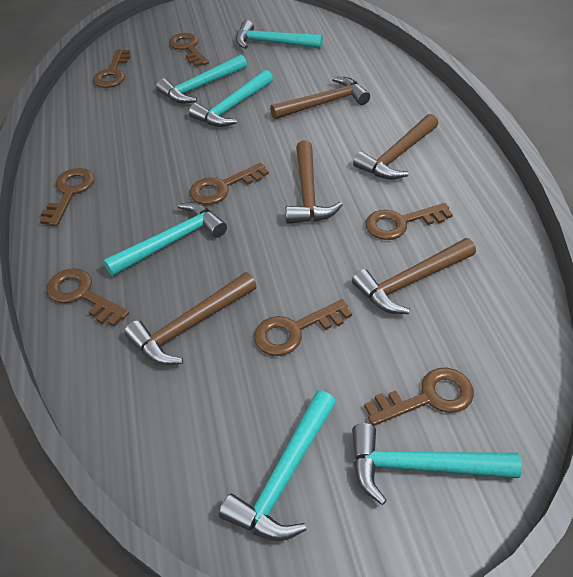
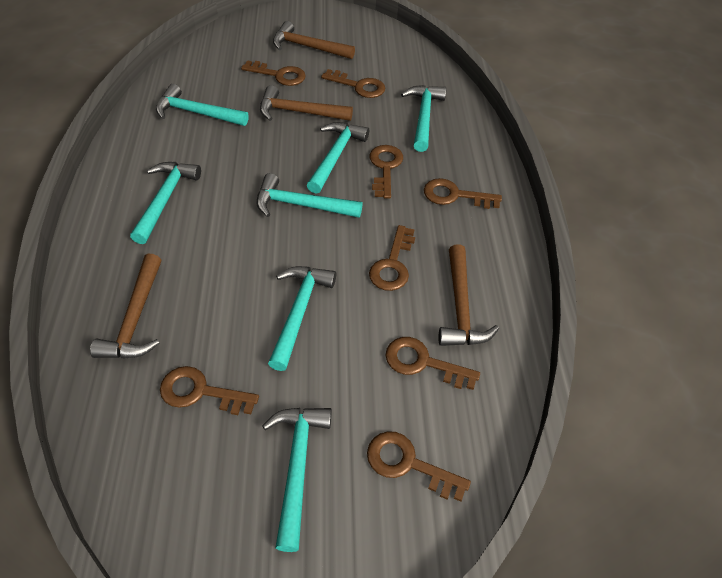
brown hammer: 5 -> 4
turquoise hammer: 6 -> 7

